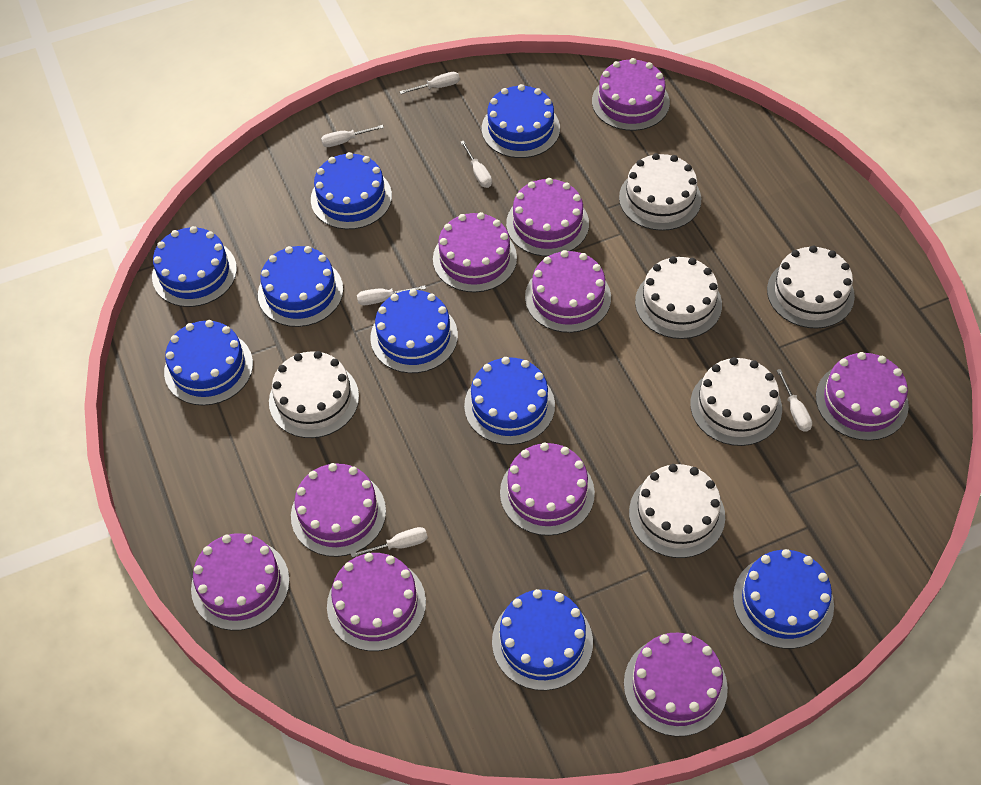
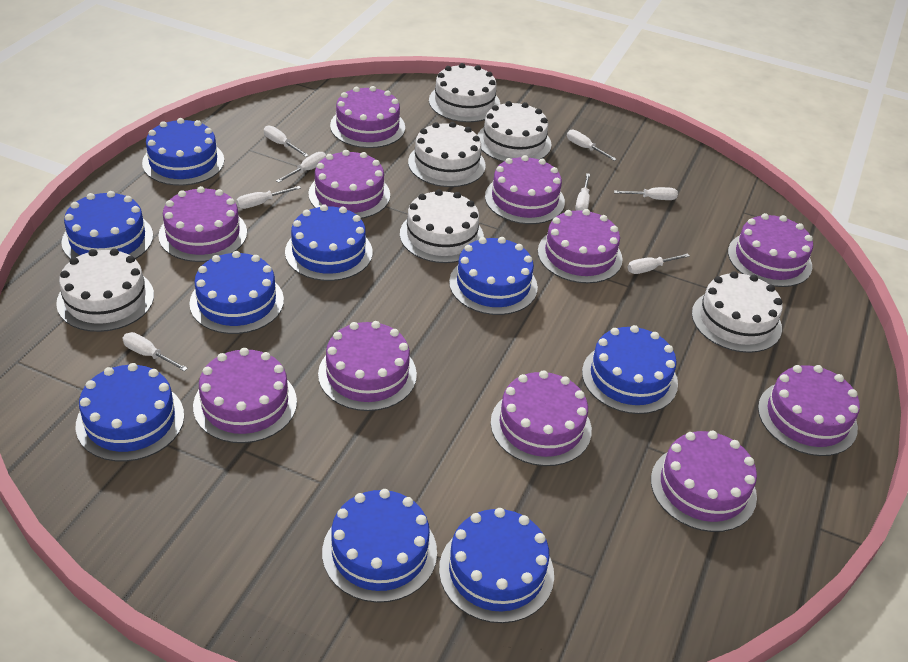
purple cake: 10 -> 11
white screwdriver: 6 -> 8

